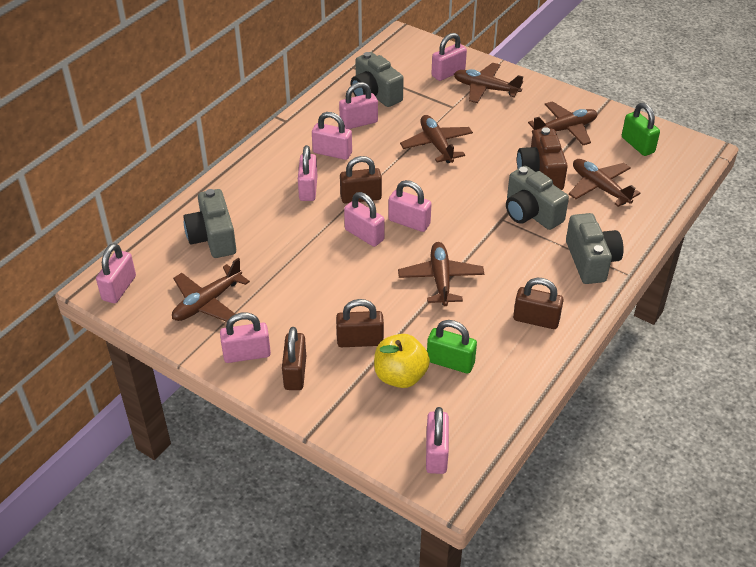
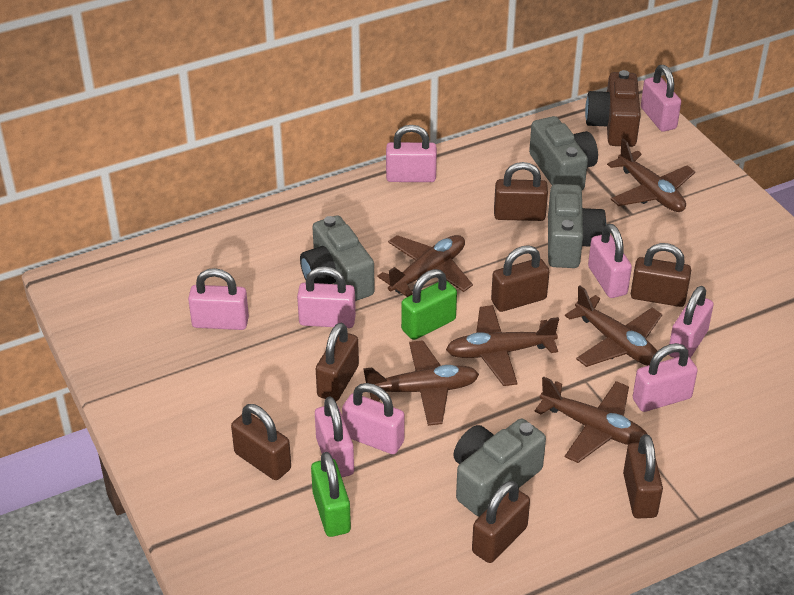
brown padlock: 4 -> 7
yellow apple: 1 -> 0

